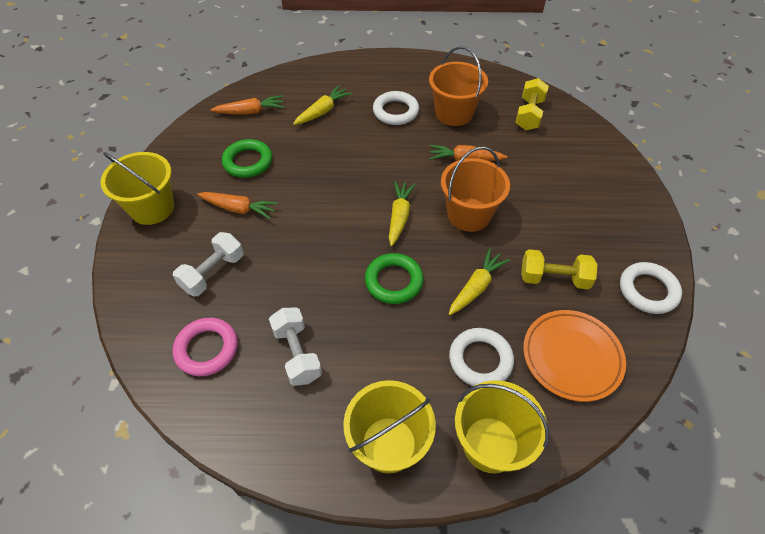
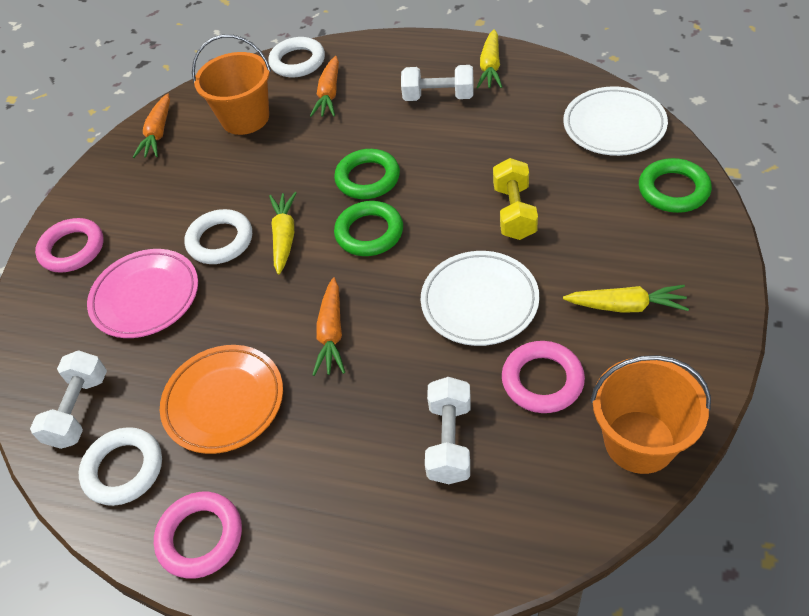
green ring: 2 -> 3
pink plate: 0 -> 1
pink ring: 1 -> 3
white dumbbell: 2 -> 3
white plate: 0 -> 2
yellow bucket: 3 -> 0
yellow dumbbell: 2 -> 1

